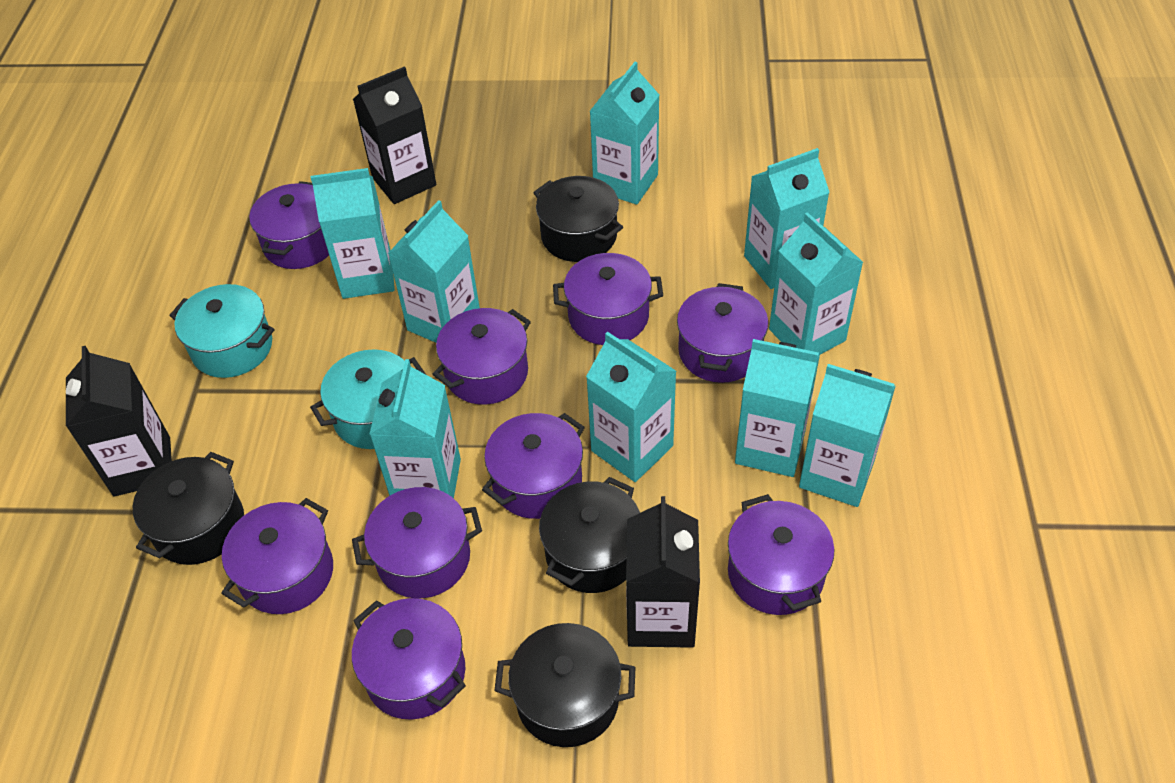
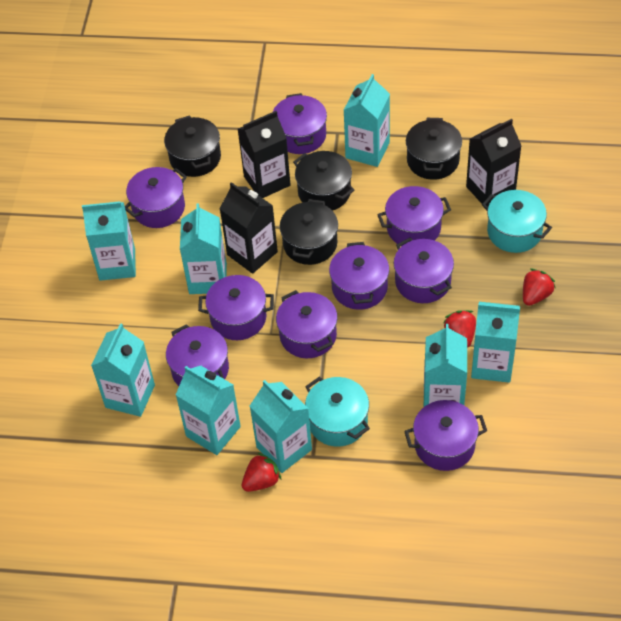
red strawberry: 0 -> 3
turquoise carton: 9 -> 8

